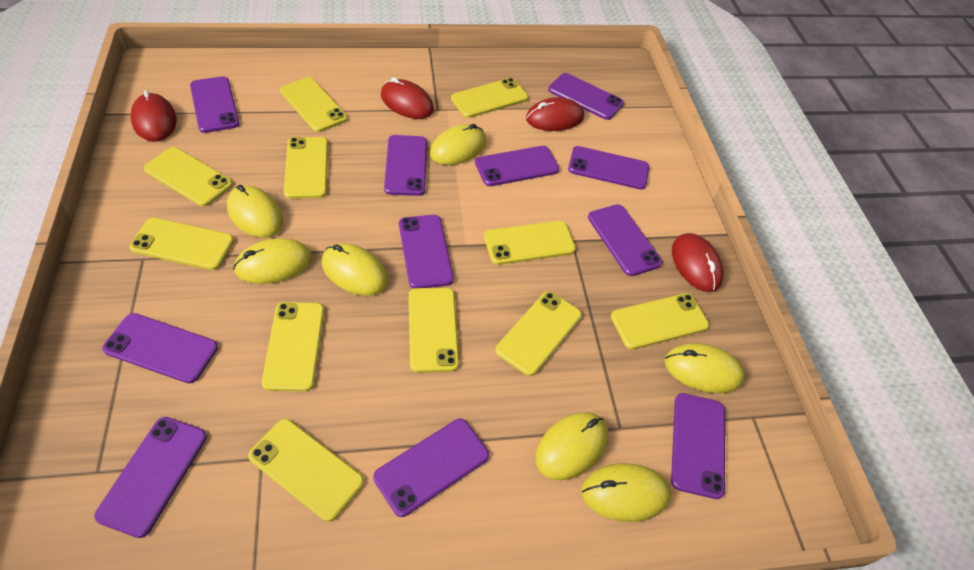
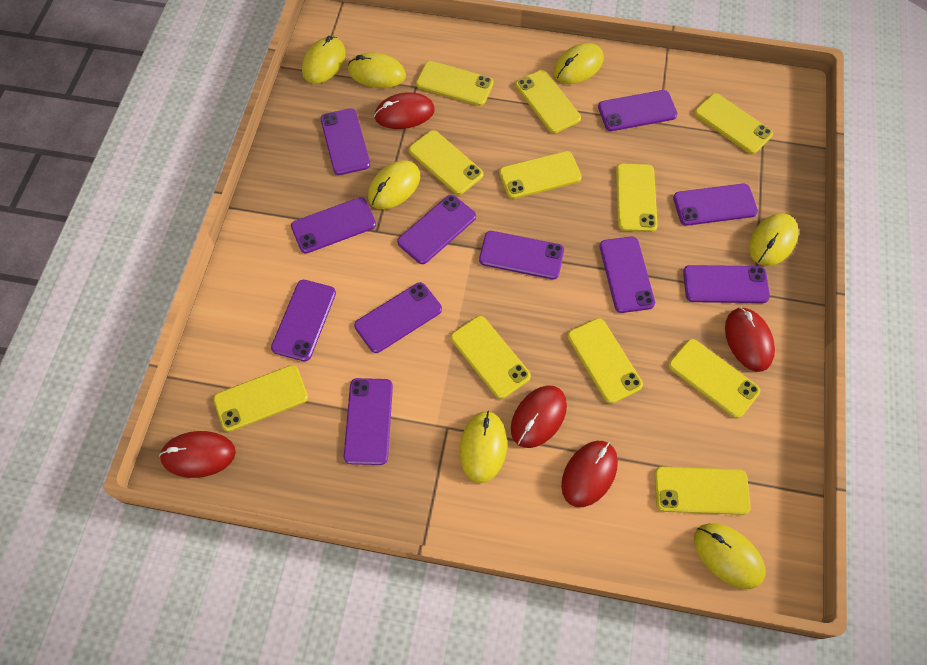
red mouse: 4 -> 5

